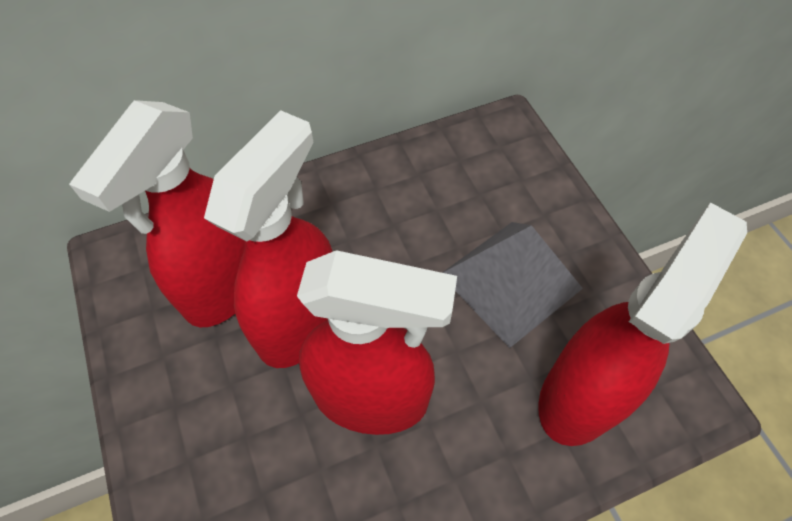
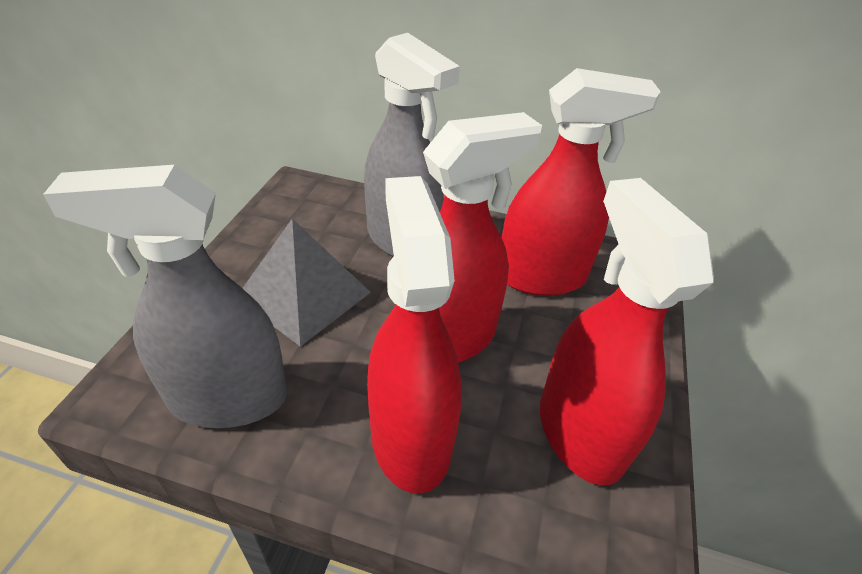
grey spray bottle: 0 -> 2

